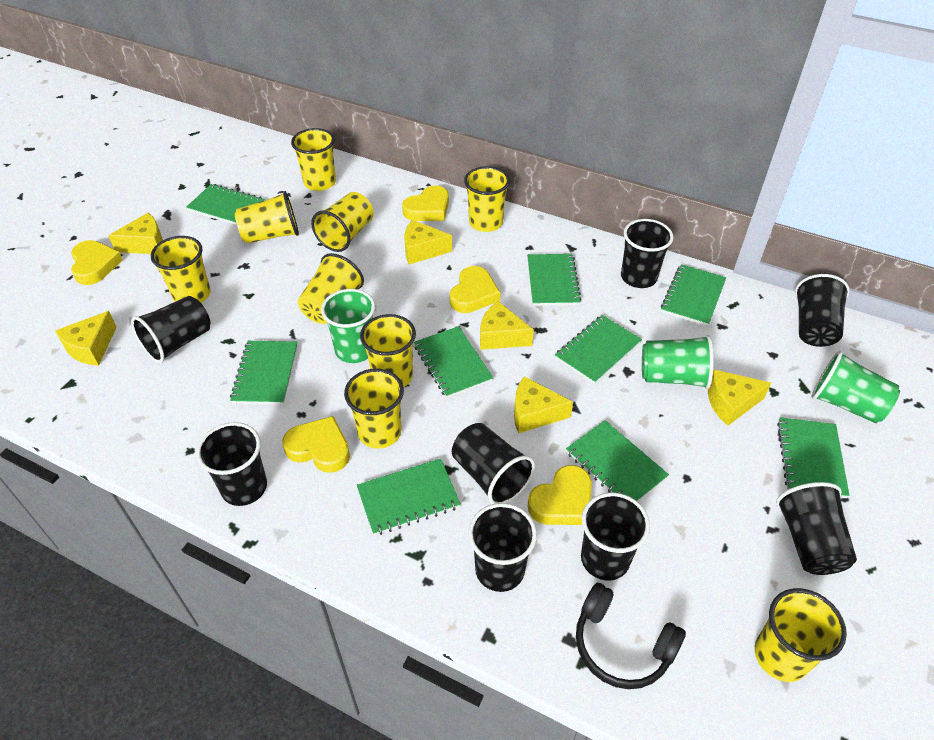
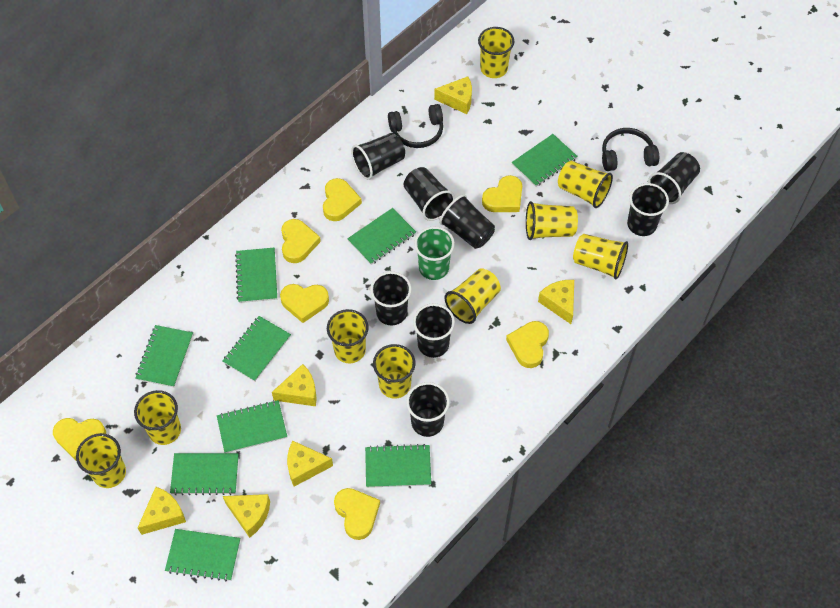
black headphones: 1 -> 2
green cup: 3 -> 1
yellow heart: 5 -> 7

